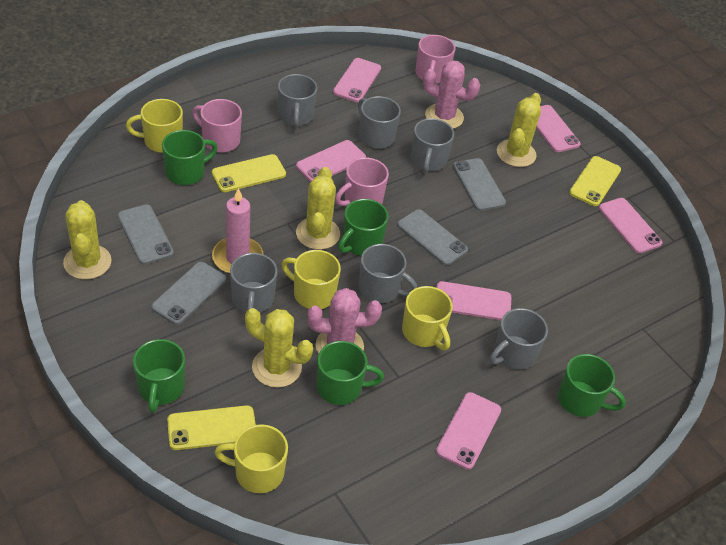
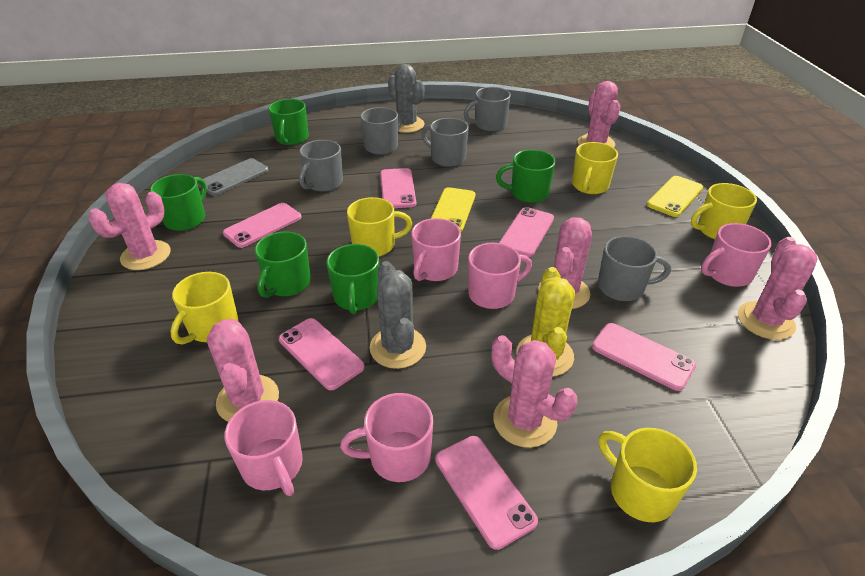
grey cactus: 0 -> 2
grey mug: 6 -> 5
grey phone: 4 -> 1
pink cactus: 2 -> 6
pink candle: 1 -> 0
pink mug: 3 -> 5
yellow cactus: 4 -> 1
yellow mug: 4 -> 5
yellow phone: 3 -> 2

